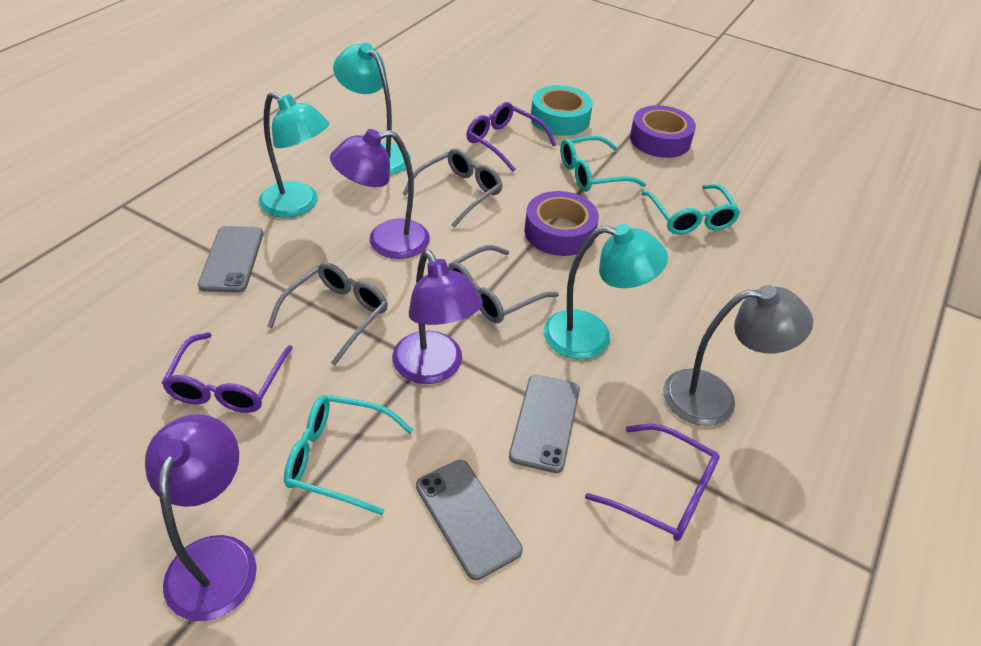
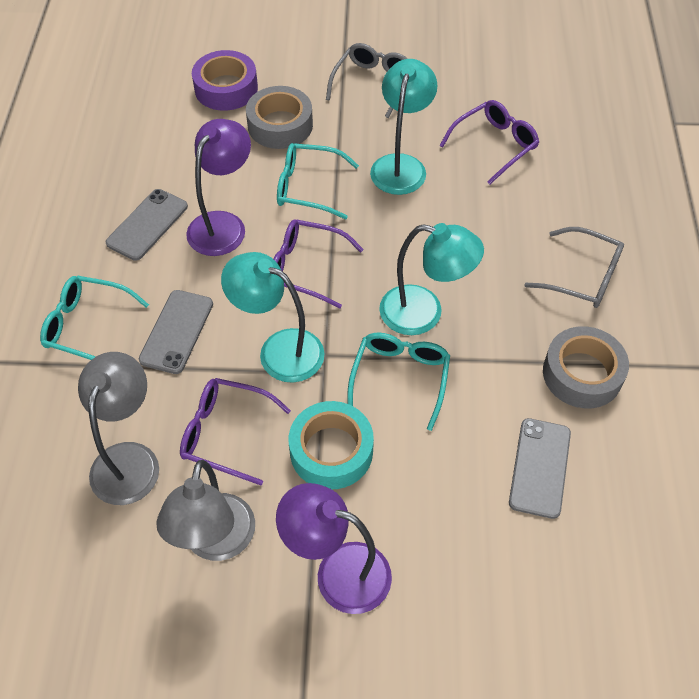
grey glasses: 3 -> 2
grey lamp: 1 -> 2
grey tape: 0 -> 2
purple lamp: 3 -> 2
purple tape: 2 -> 1

